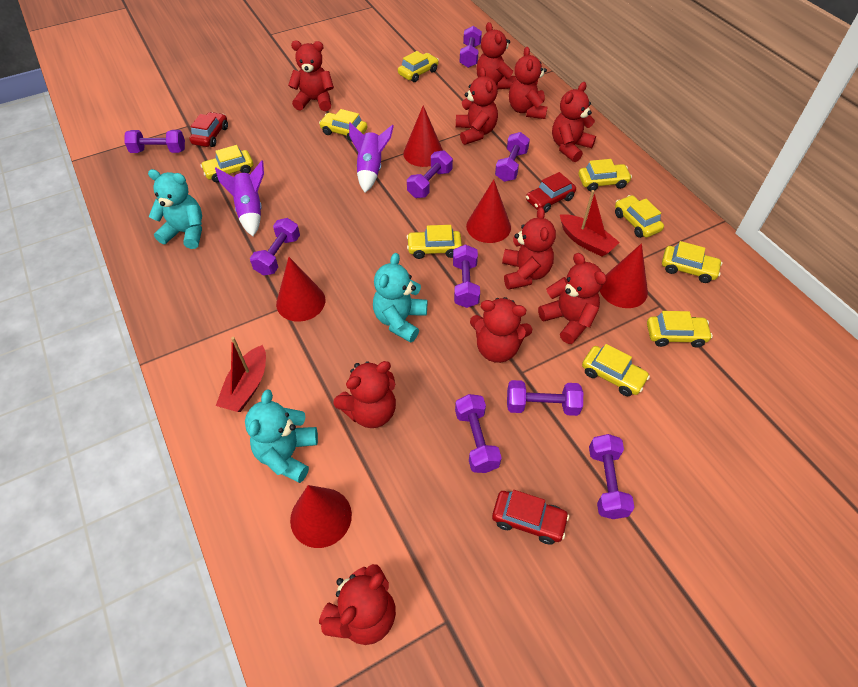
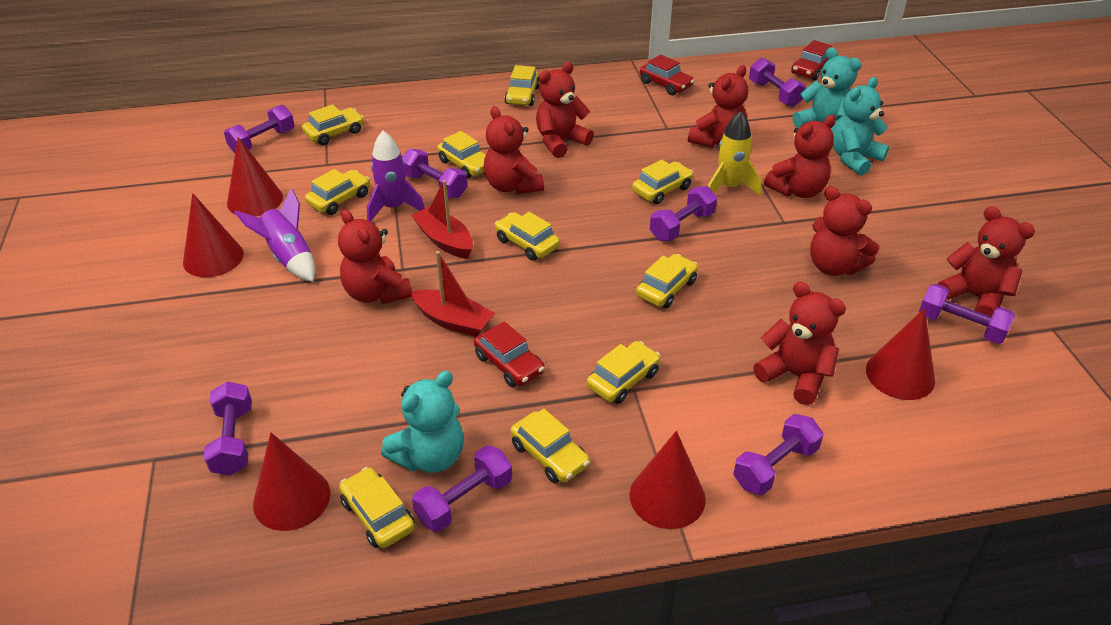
purple dumbbell: 9 -> 8
red teddy bear: 10 -> 8
yellow car: 9 -> 10
yellow rocket: 0 -> 1

